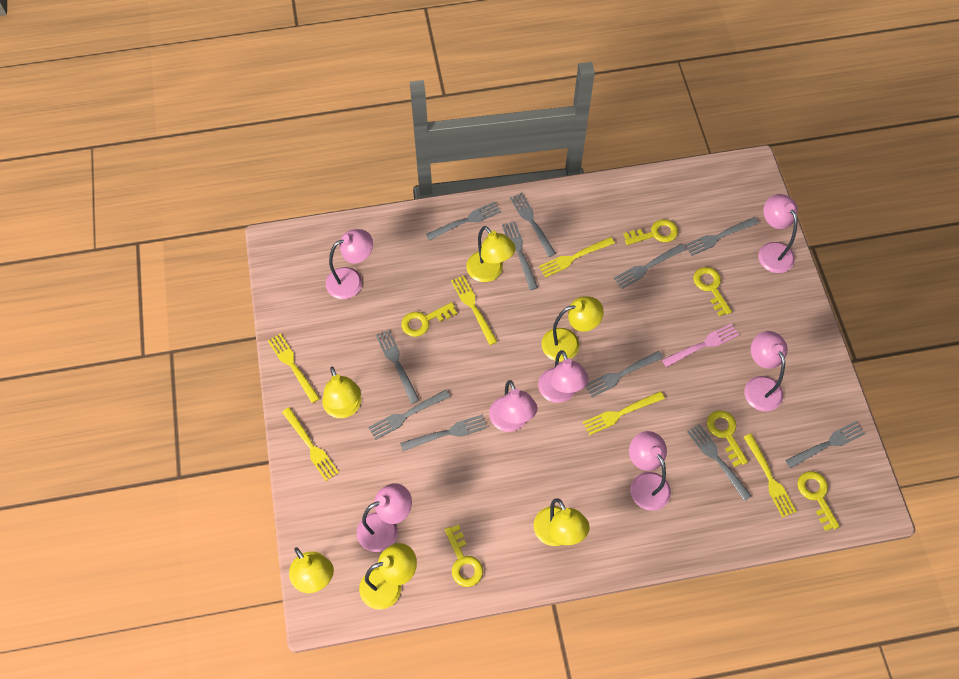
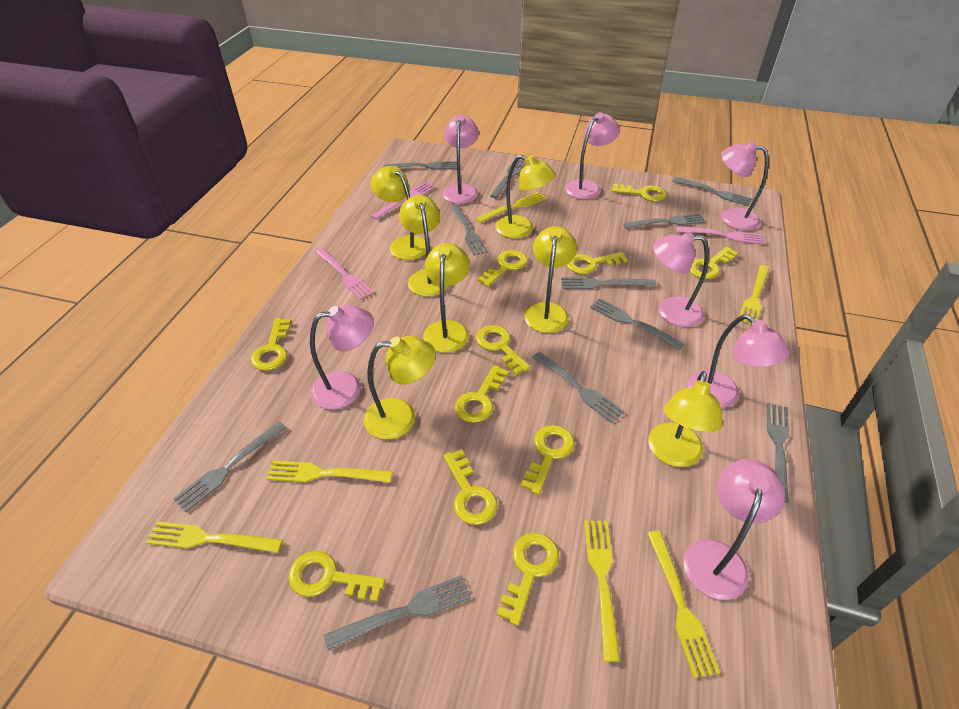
pink fork: 1 -> 3
yellow key: 6 -> 11
yellow lamp: 6 -> 7

